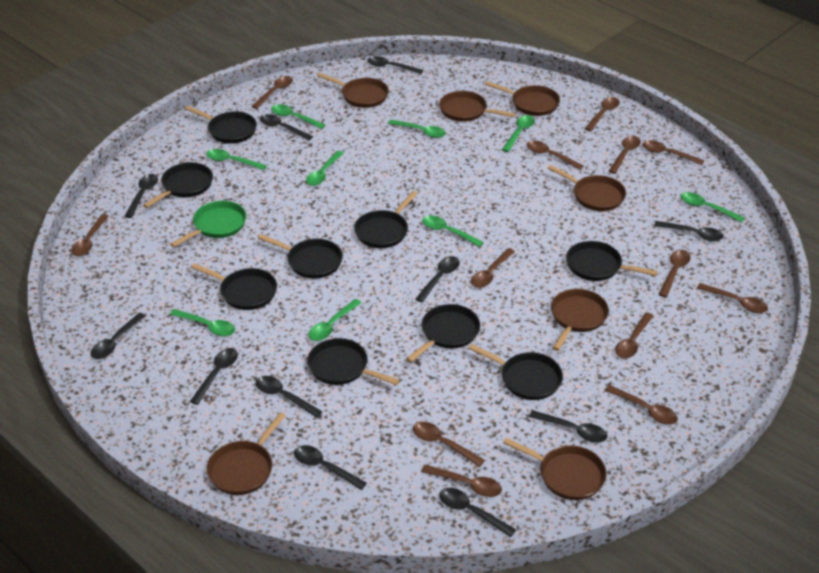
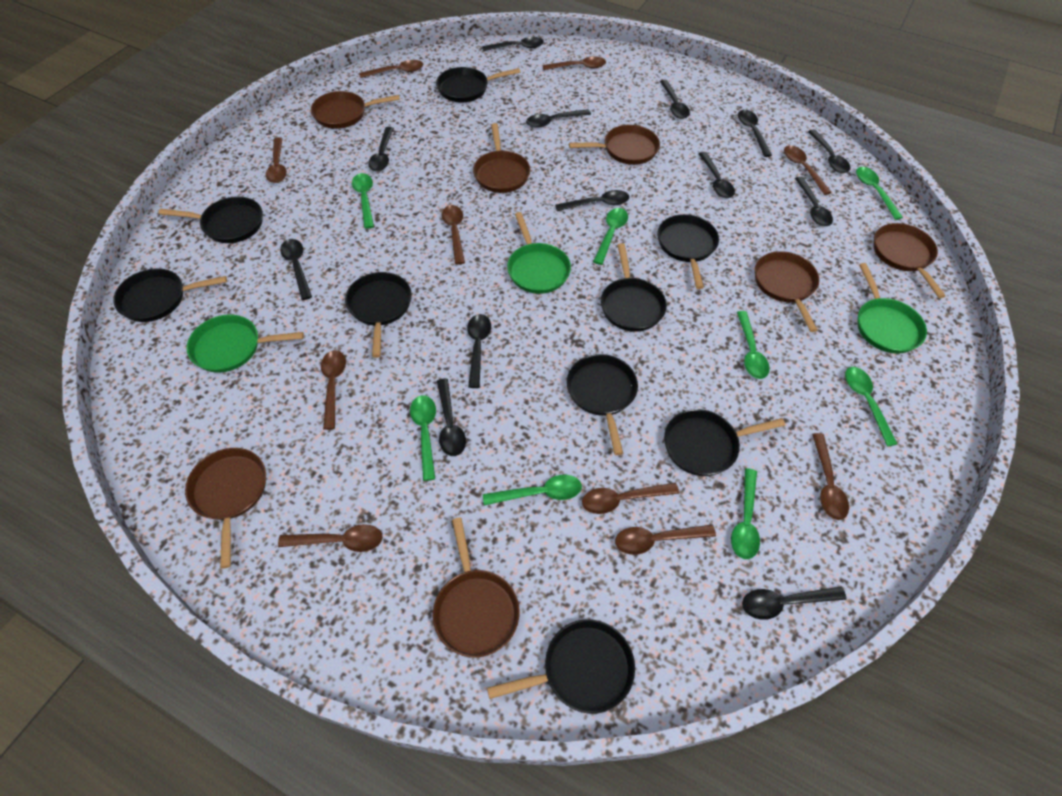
black spoon: 11 -> 13
brown spoon: 13 -> 10
green pan: 1 -> 3
green spoon: 9 -> 8

